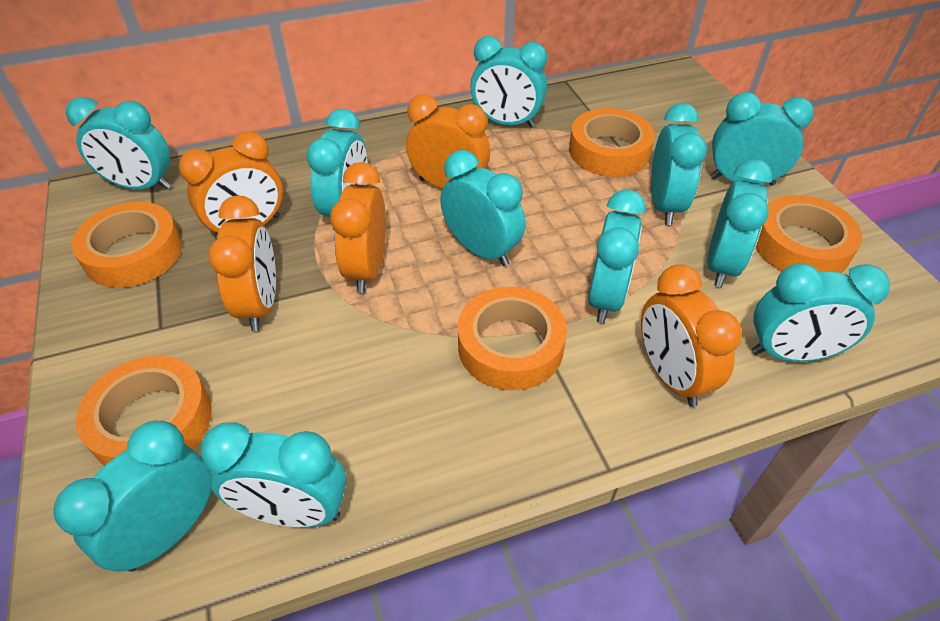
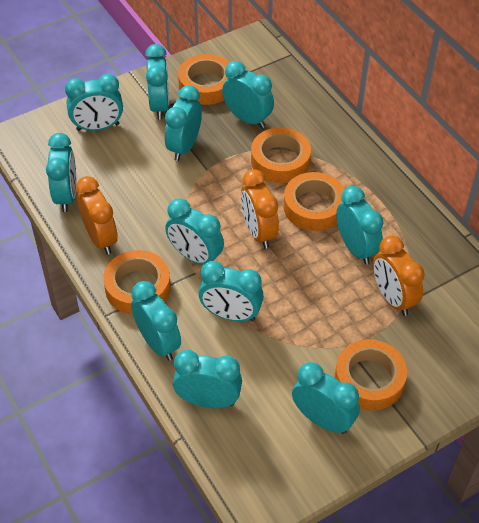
orange clock: 5 -> 3

